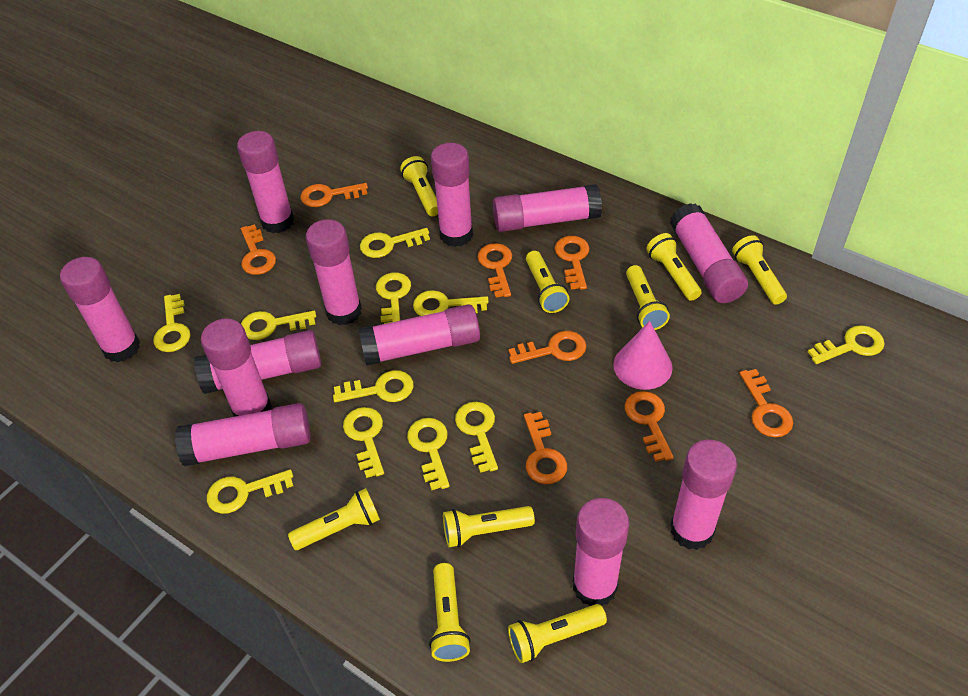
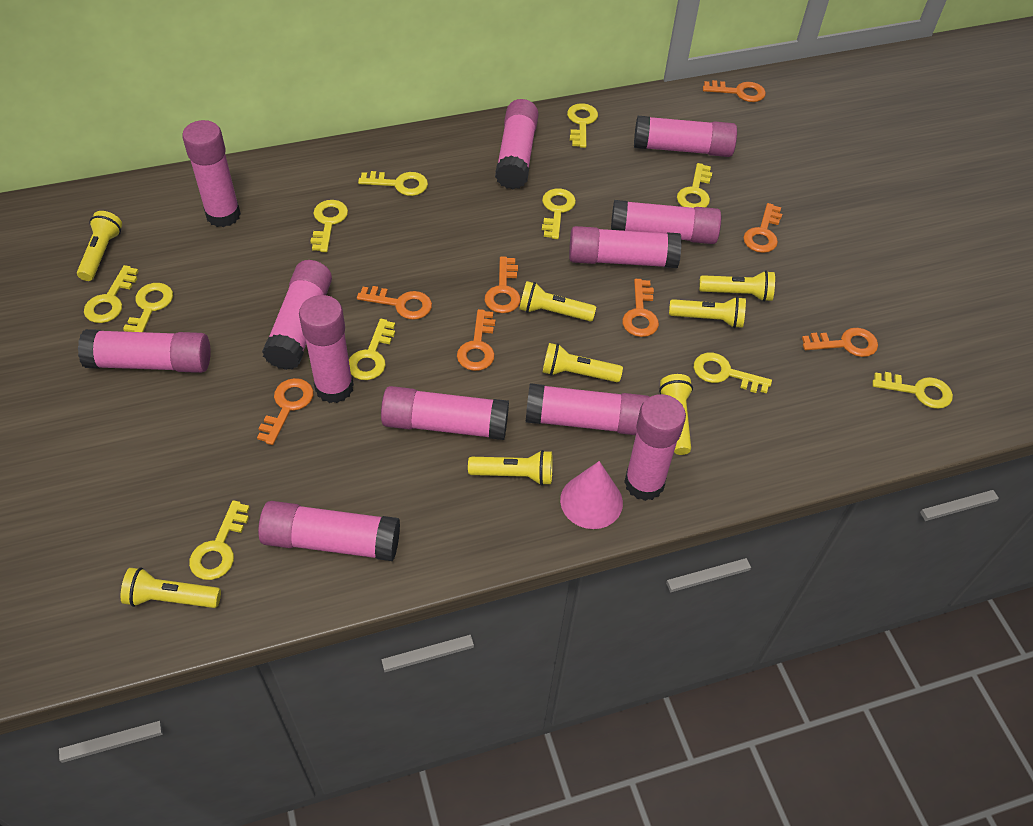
yellow flashlight: 9 -> 8

